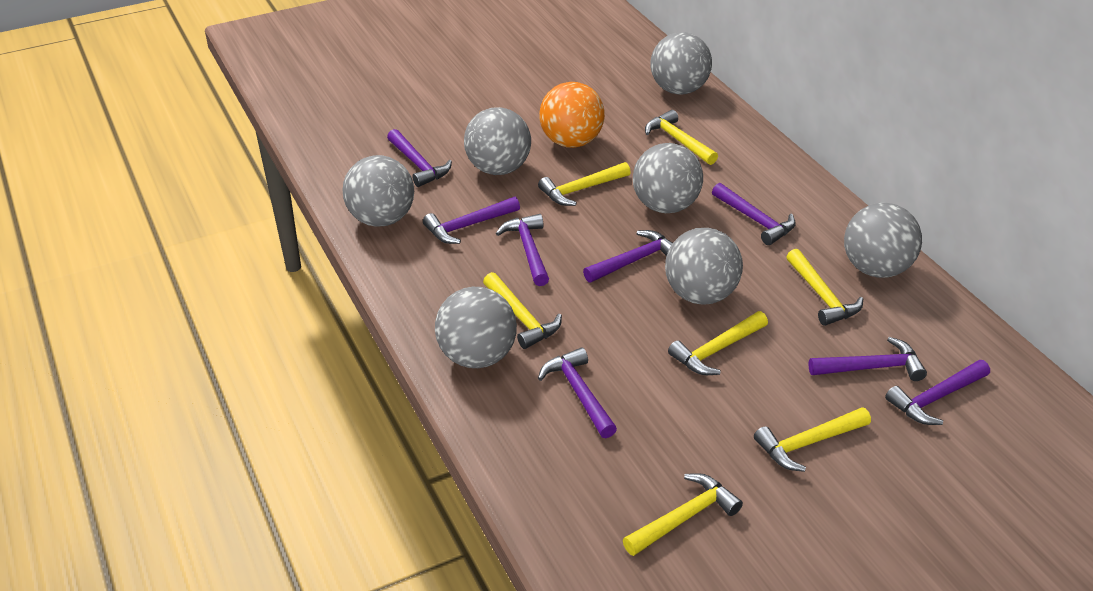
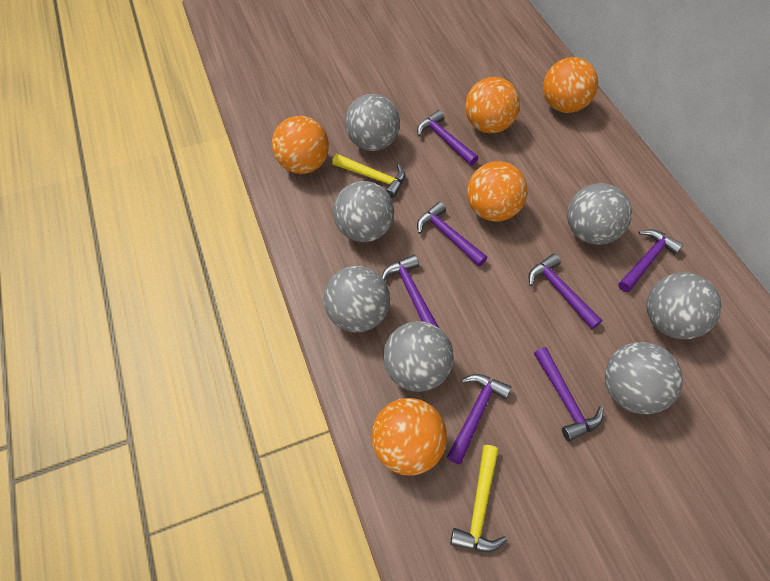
orange ball: 1 -> 5
purple hammer: 8 -> 7
yellow hammer: 7 -> 2

